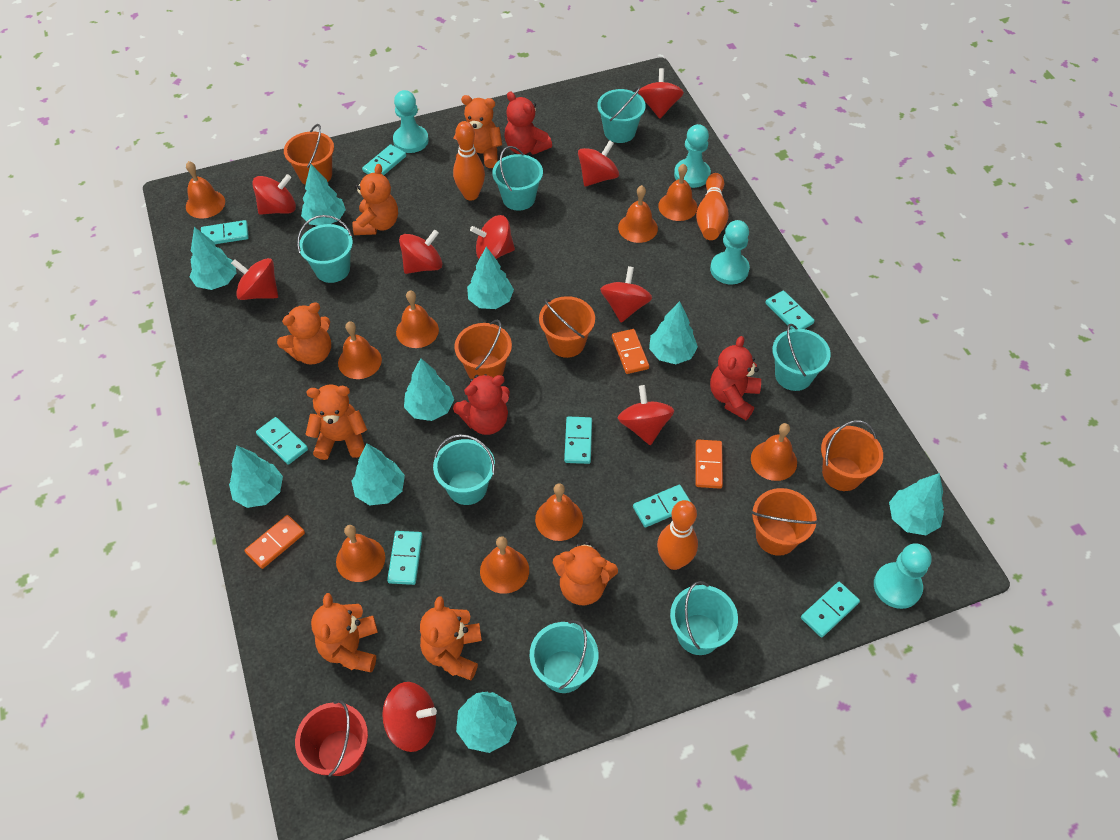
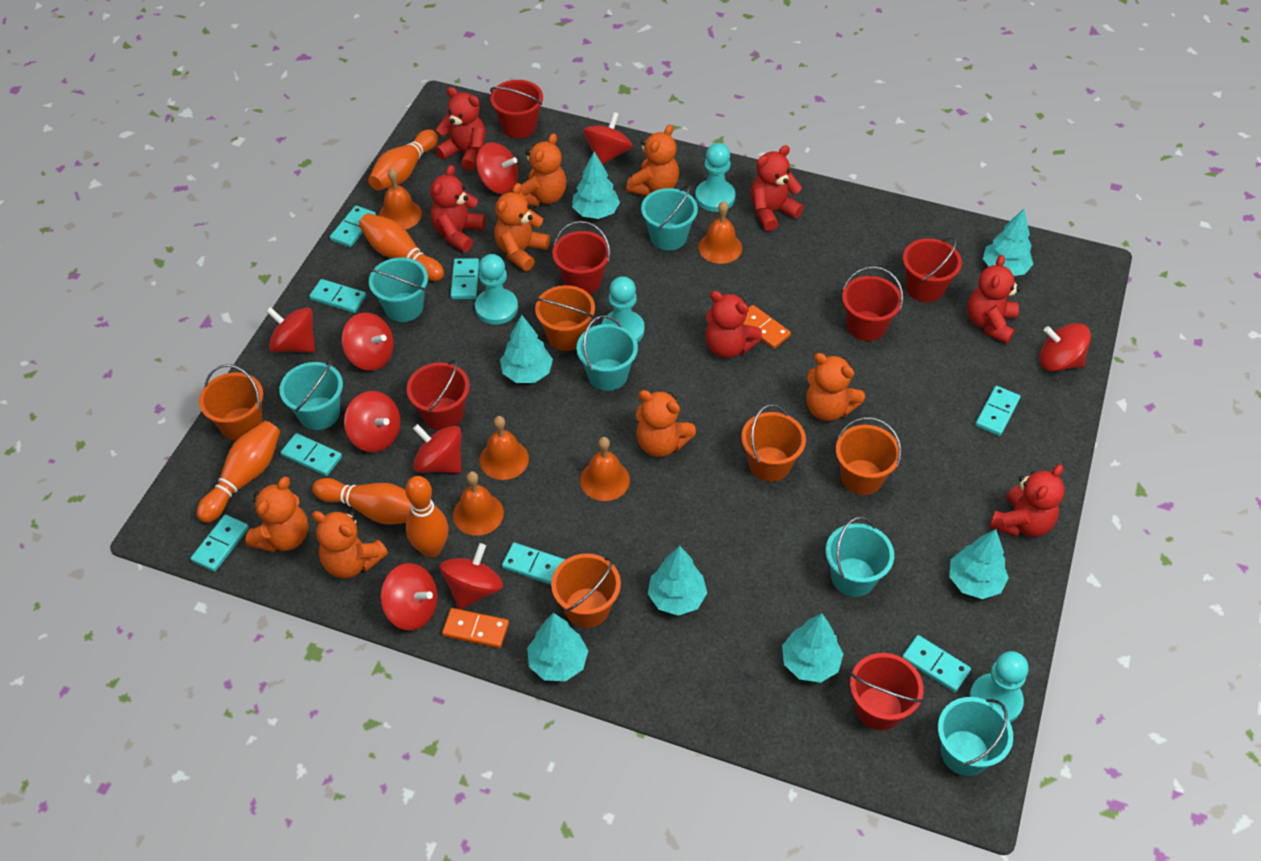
orange bell: 9 -> 5
orange bowling pin: 3 -> 5
orange domino: 3 -> 2
red bucket: 1 -> 6
red teddy bear: 3 -> 6
turquoise bucket: 7 -> 6
turquoise tree: 9 -> 7

